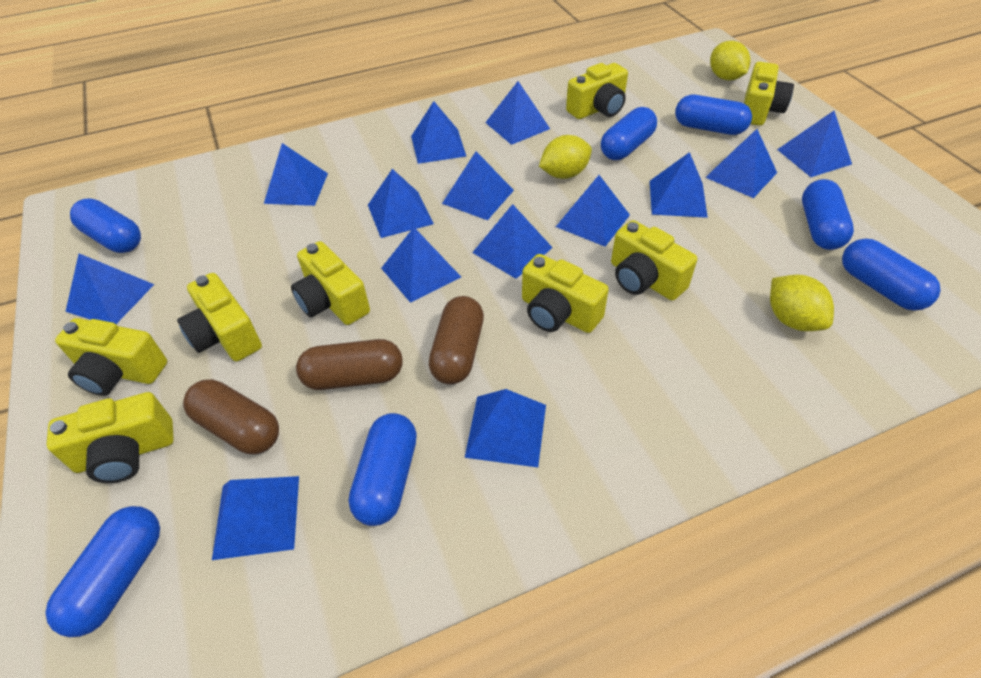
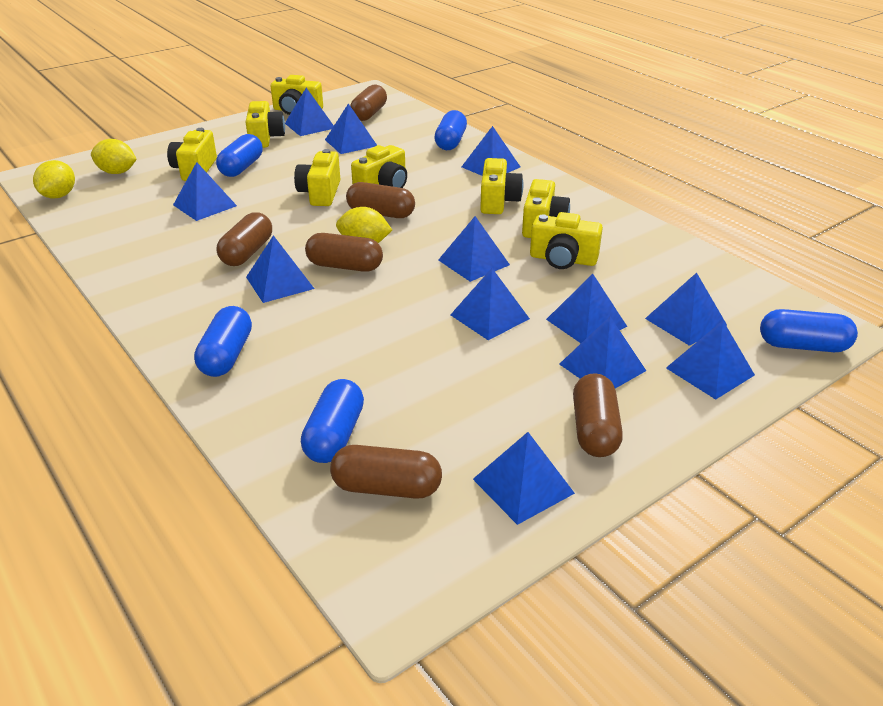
blue capsule: 7 -> 5
blue pyramid: 14 -> 12
brown capsule: 3 -> 6

